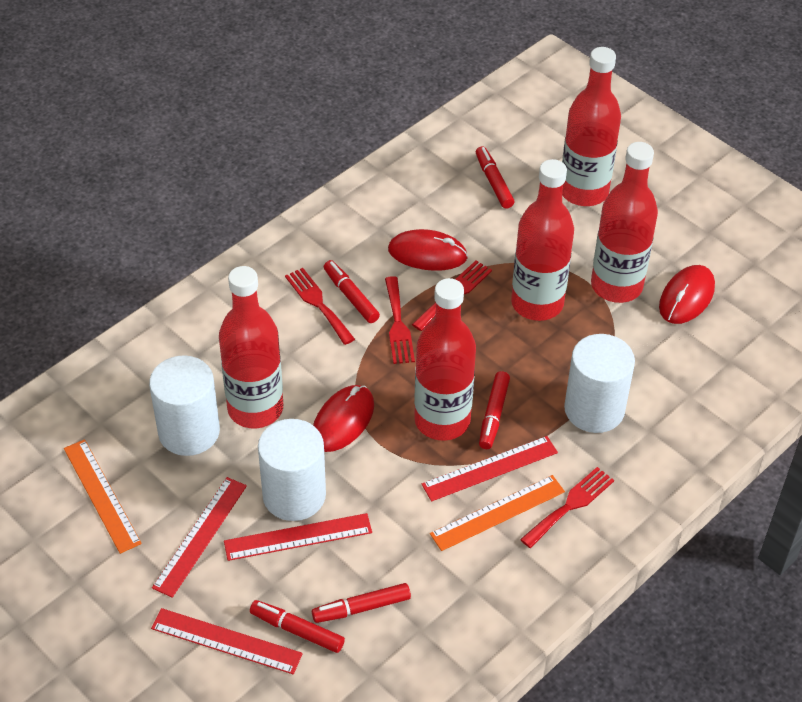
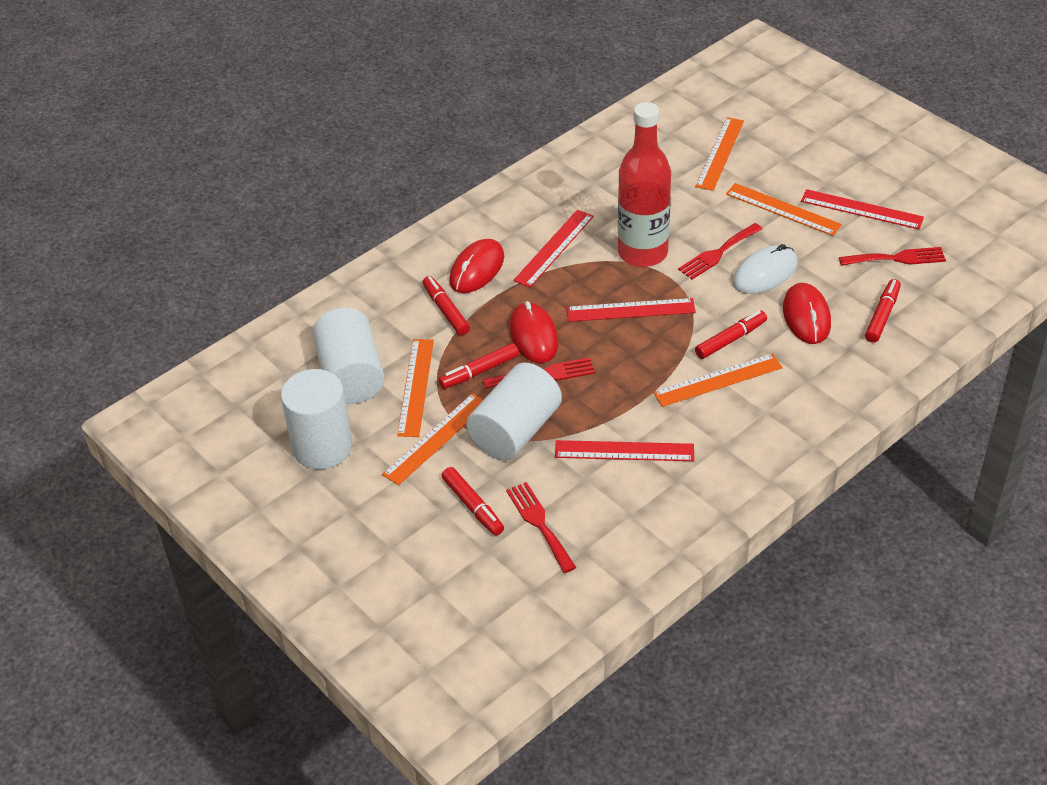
orange ruler: 2 -> 5
red bottle: 5 -> 1
white mouse: 0 -> 1

